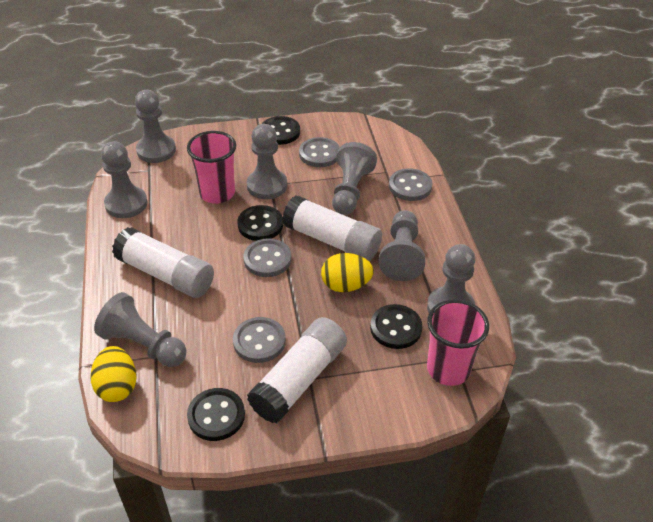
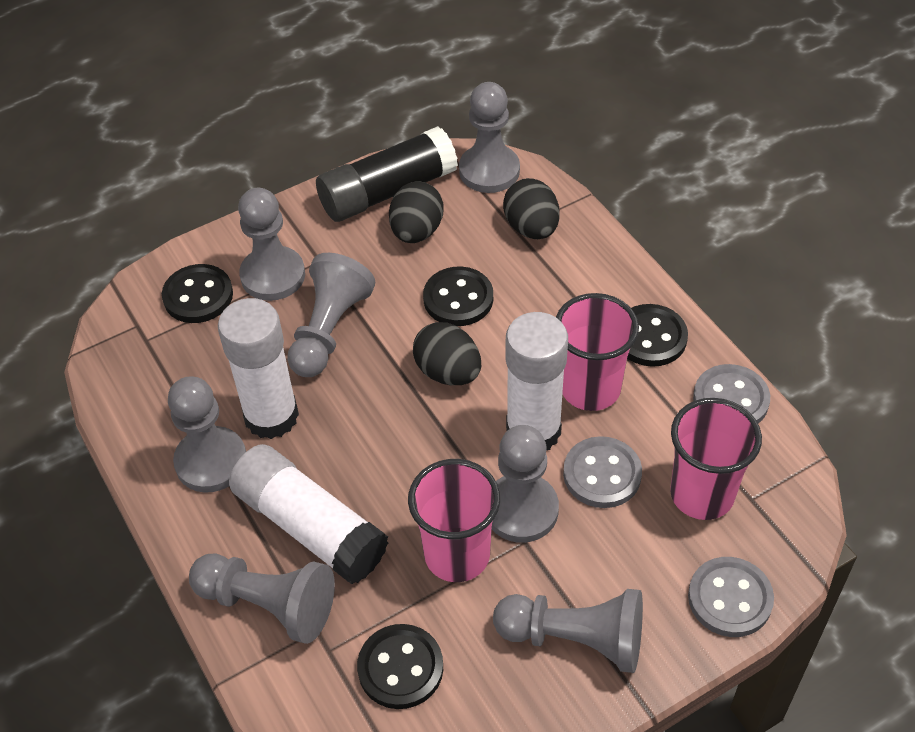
black egg: 0 -> 3
black glue stick: 0 -> 1
grey button: 4 -> 3
pink cup: 2 -> 3
yellow egg: 2 -> 0

